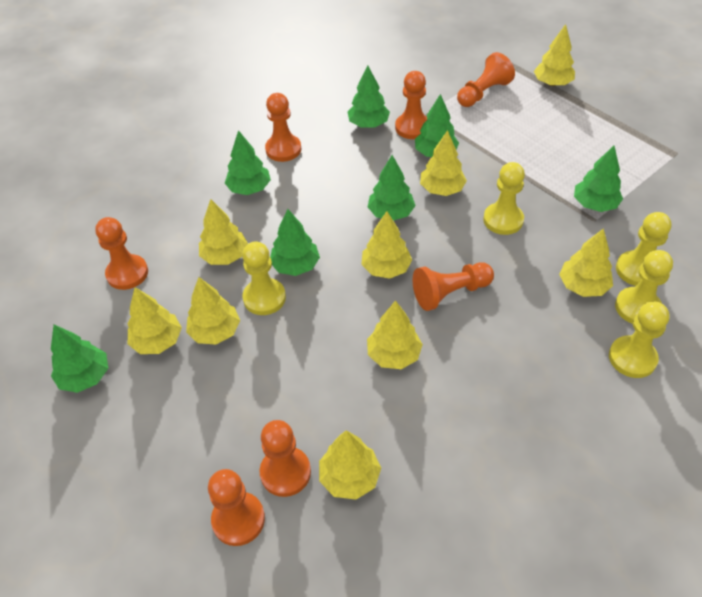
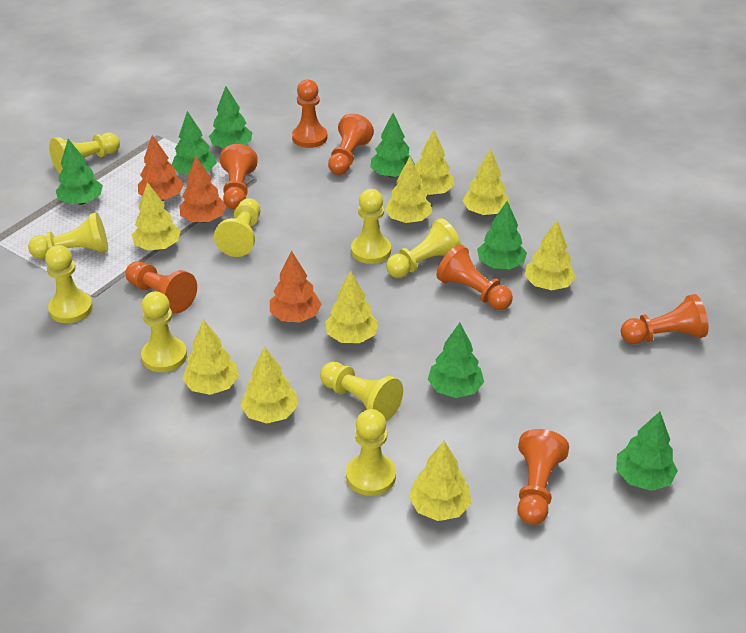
orange tree: 0 -> 3
yellow pawn: 5 -> 9

